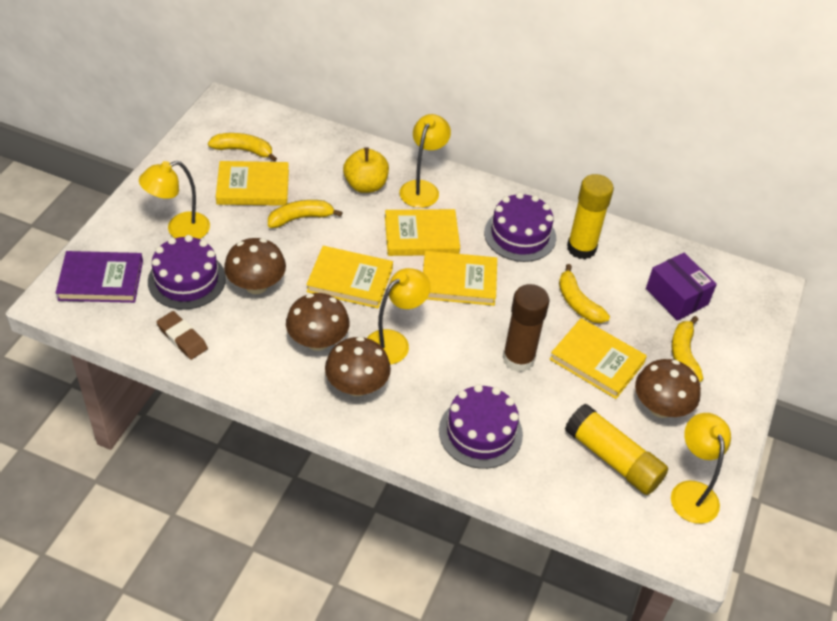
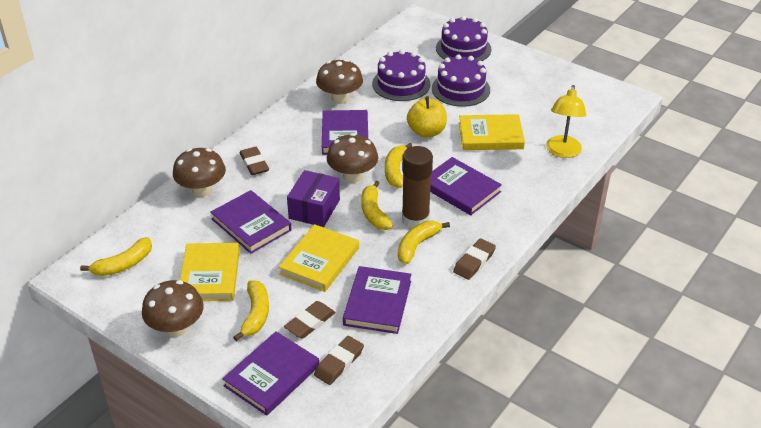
brown eraser: 1 -> 4
purple book: 1 -> 5
yellow banana: 4 -> 5
yellow book: 5 -> 3
yellow glue stick: 2 -> 0
yellow lamp: 4 -> 1

